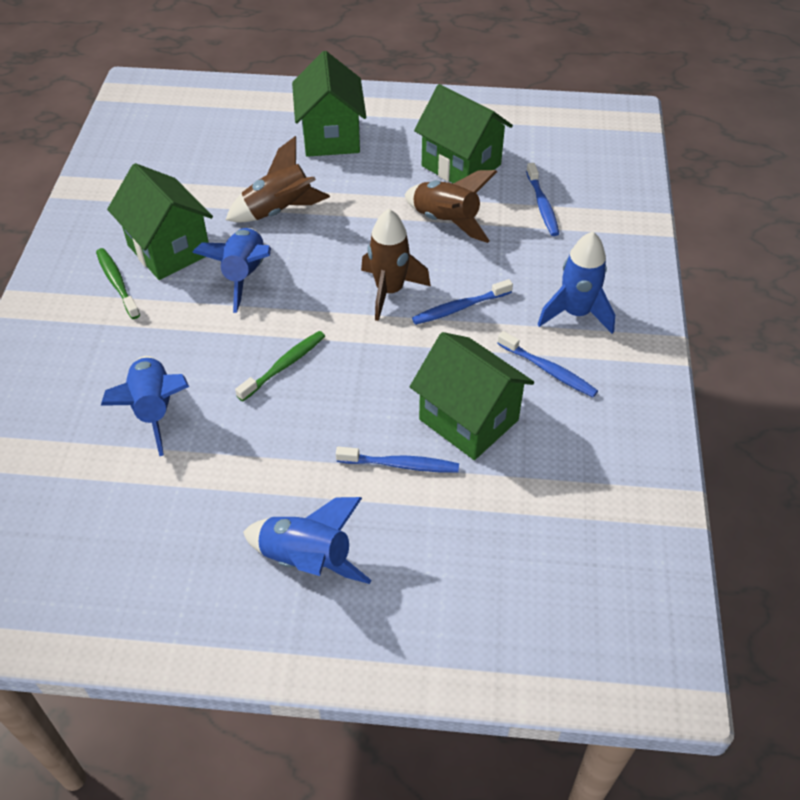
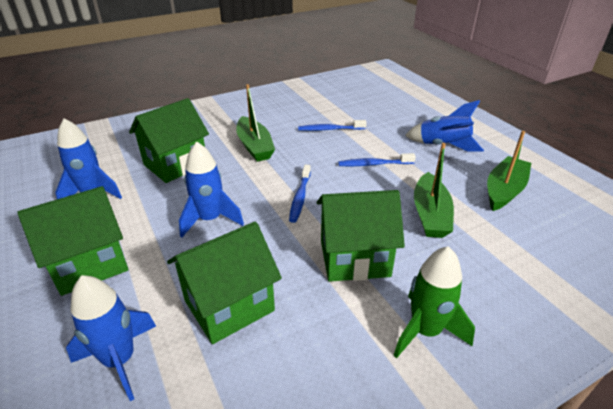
blue toothbrush: 4 -> 3
brown rocket: 3 -> 0
green boat: 0 -> 3
green rocket: 0 -> 1
green toothbrush: 2 -> 0

